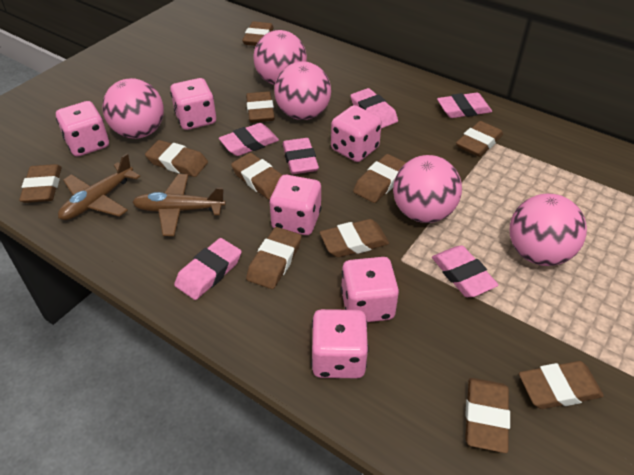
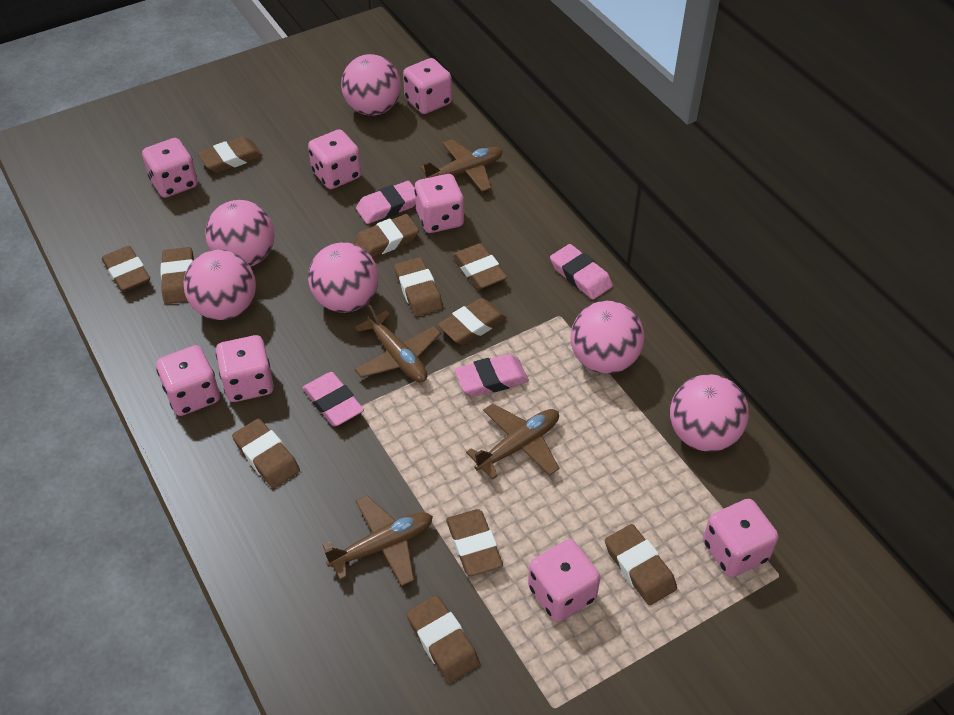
brown plane: 2 -> 4
pink ball: 5 -> 6
pink dice: 6 -> 8
pink eraser: 6 -> 4

